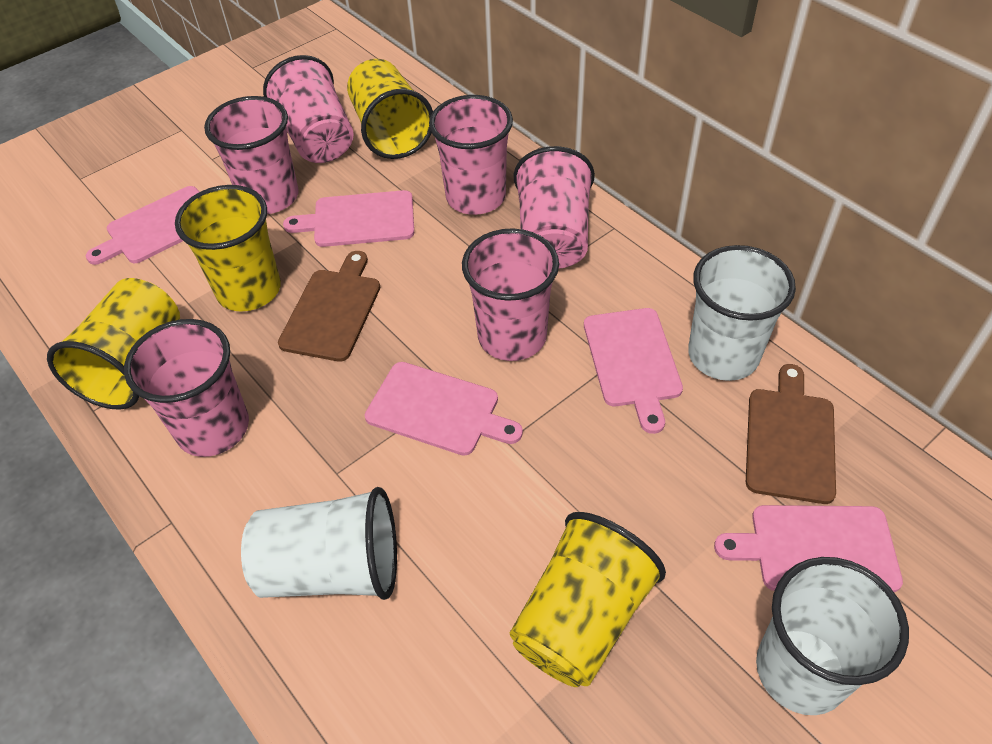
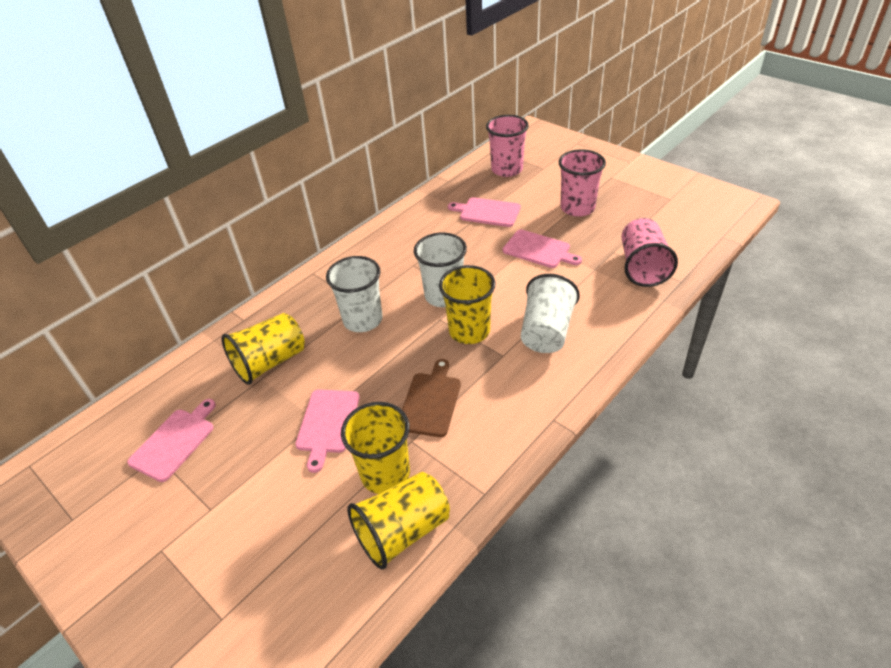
brown cutting board: 2 -> 1
pink cup: 6 -> 3
pink cutting board: 5 -> 4

